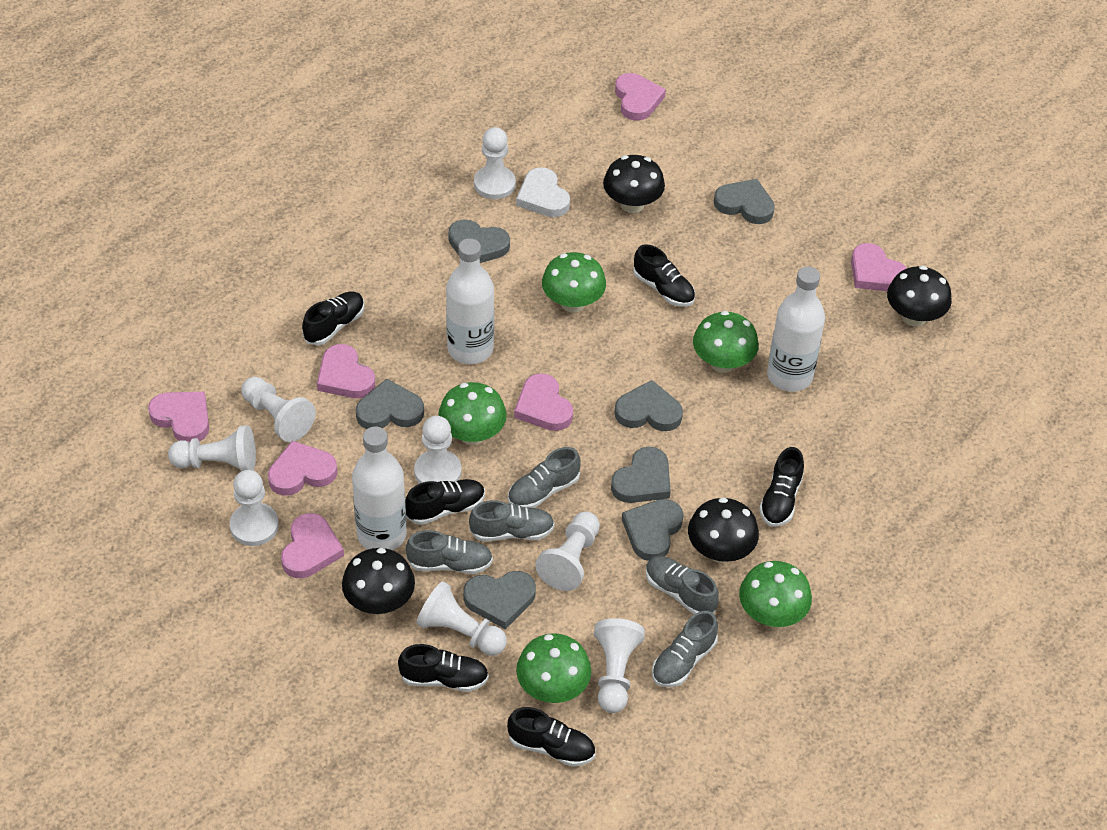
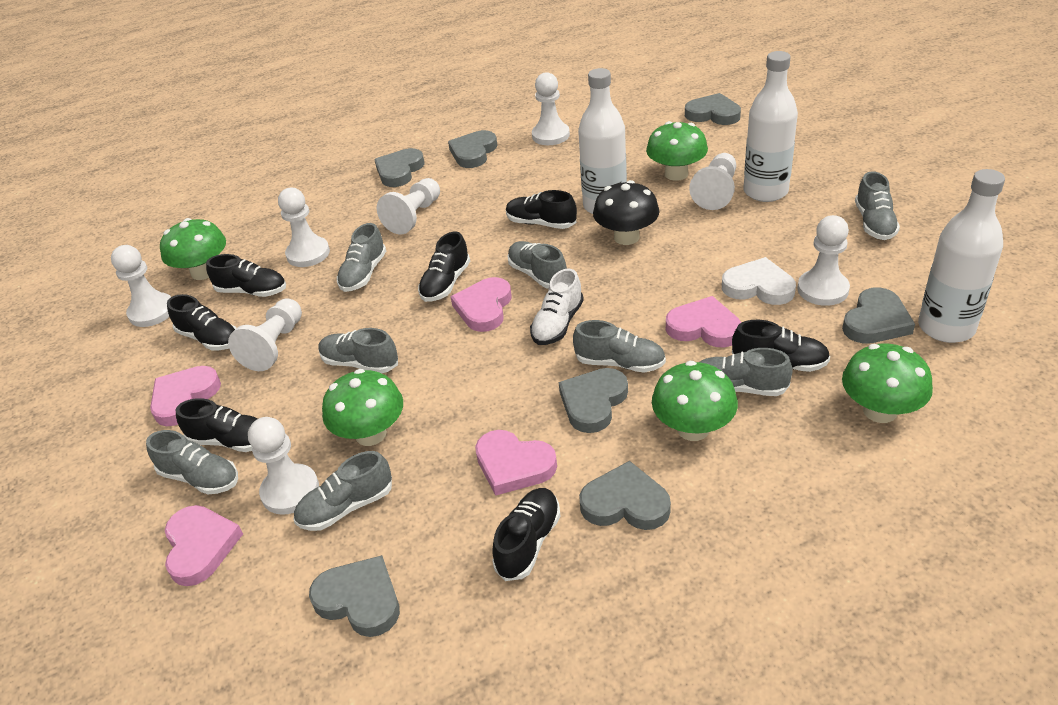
black mushroom: 4 -> 1
black shoe: 6 -> 7
grey shoe: 5 -> 8
pink heart: 7 -> 5
white shoe: 0 -> 1

